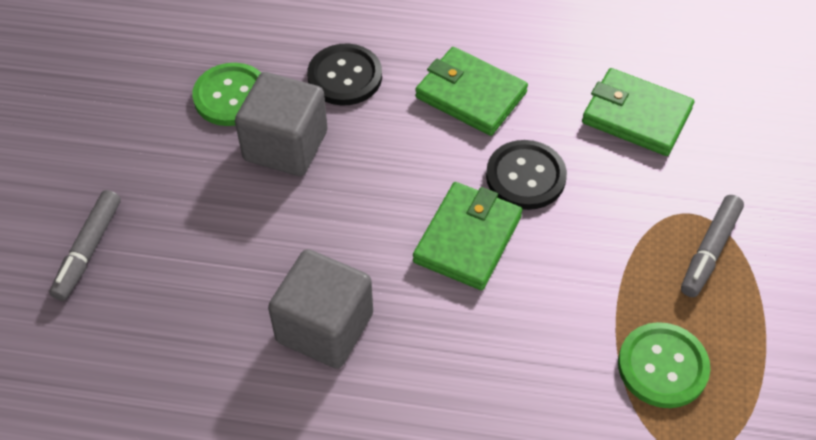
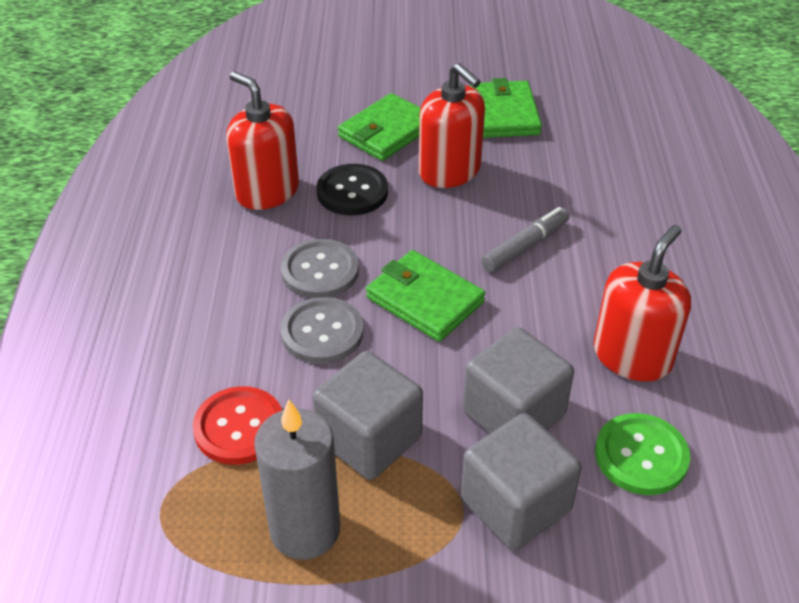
black button: 2 -> 1
green button: 2 -> 1
grey button: 0 -> 2
grey candle: 0 -> 1
grey cube: 2 -> 3
grey marker: 2 -> 1
red button: 0 -> 1
red soap dispenser: 0 -> 3

